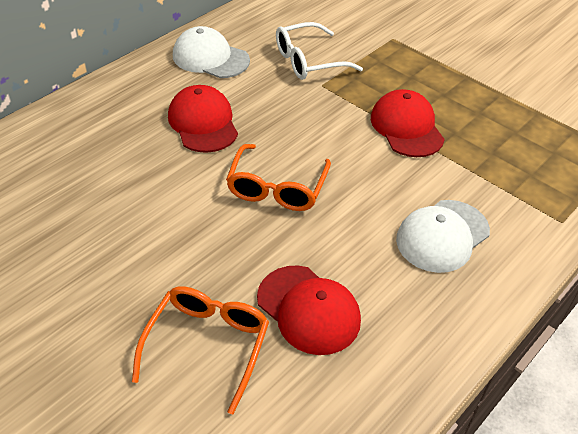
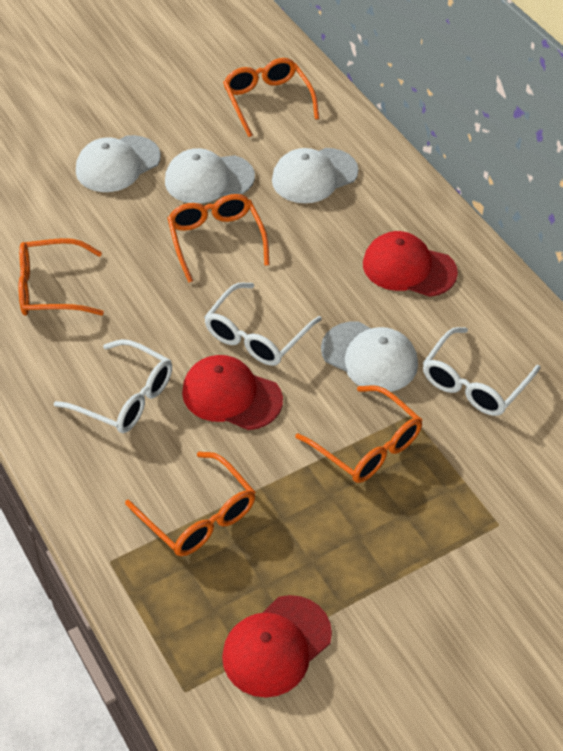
orange glasses: 2 -> 5
white cap: 2 -> 4
white glasses: 1 -> 3

